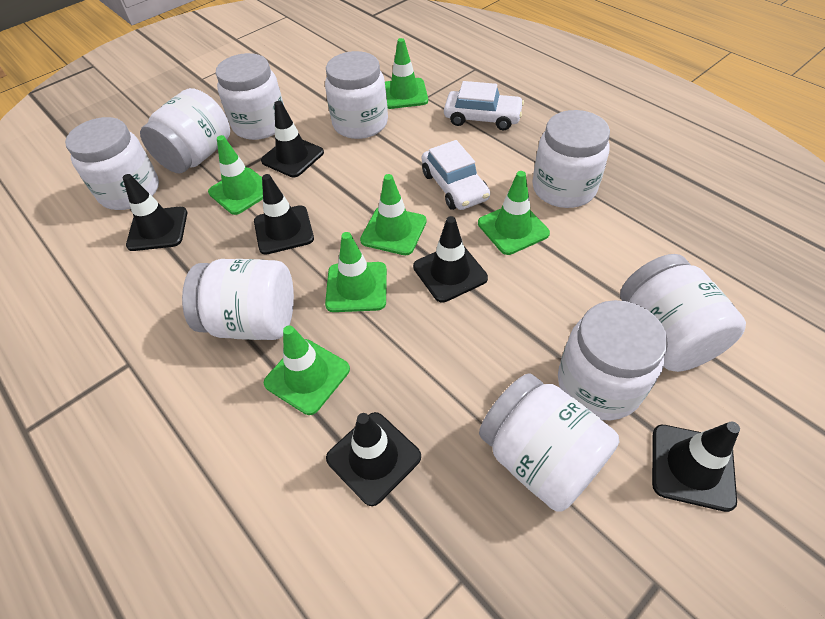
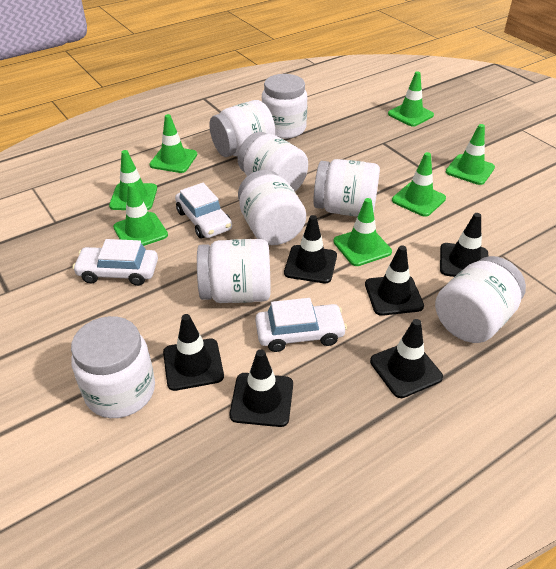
green traffic cone: 6 -> 7
white car: 2 -> 3
white jar: 9 -> 8

